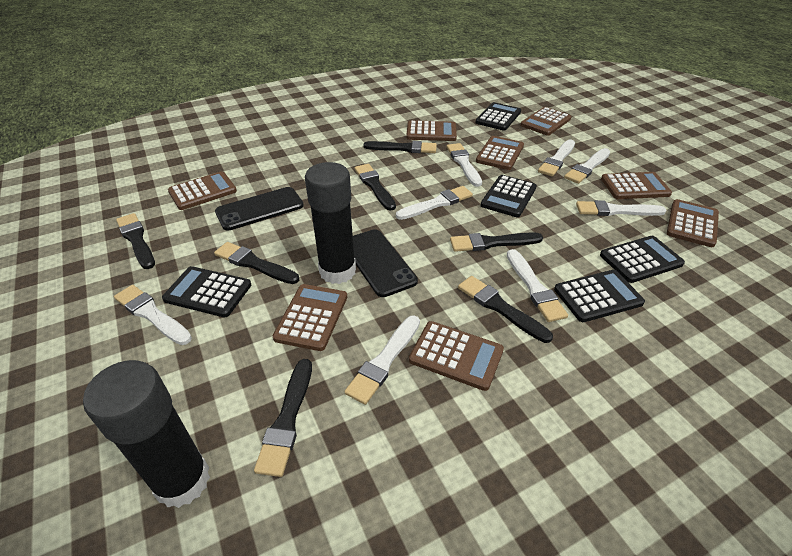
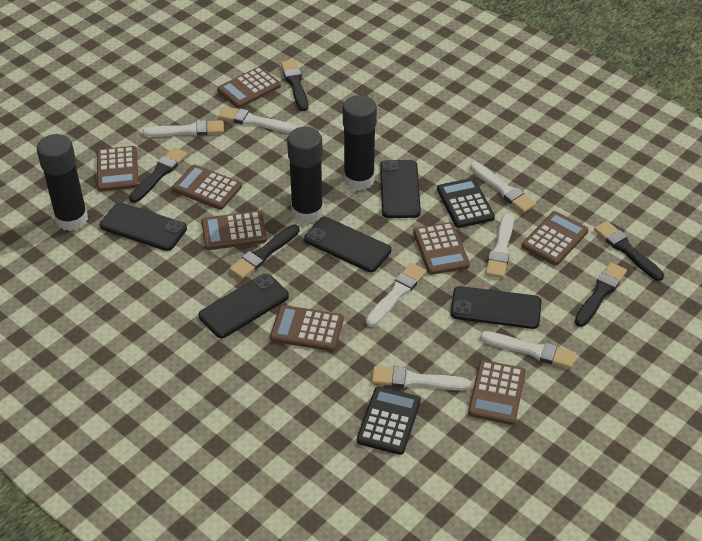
black brush: 7 -> 5
black calculator: 5 -> 2
black glue stick: 2 -> 3
black phone: 2 -> 5
white brush: 8 -> 7

